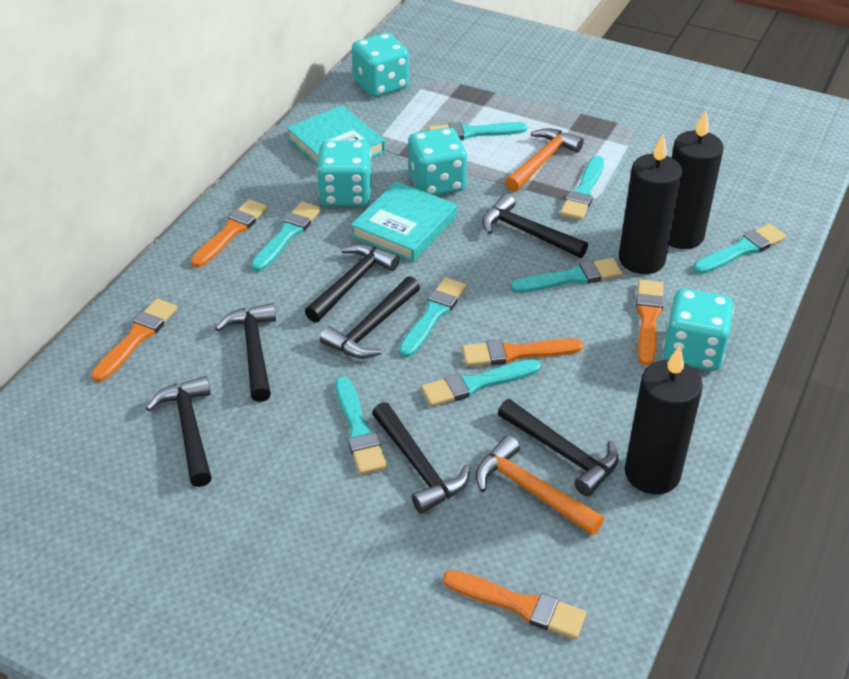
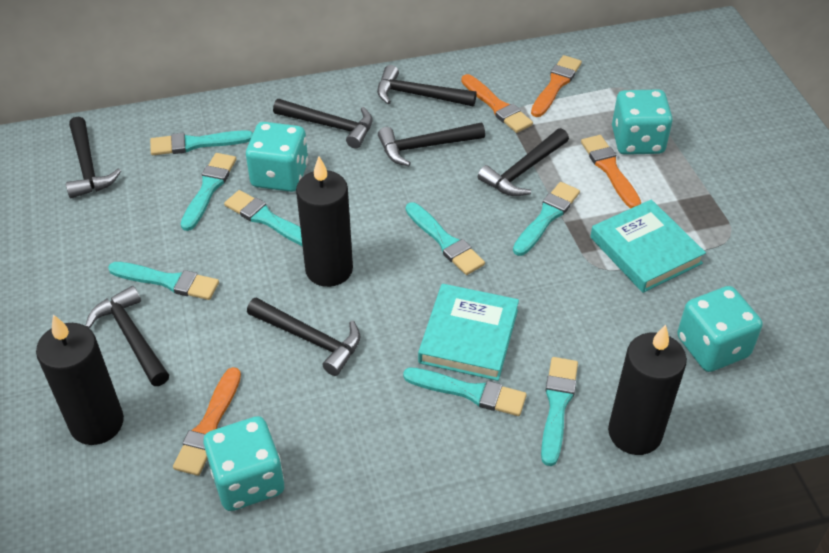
orange brush: 5 -> 4
orange hammer: 2 -> 0

